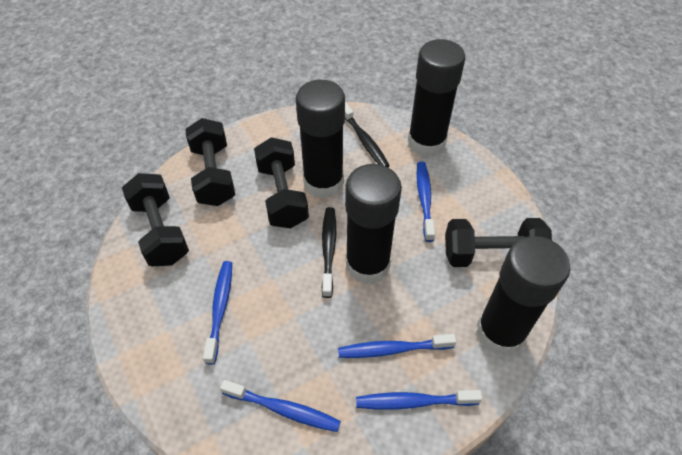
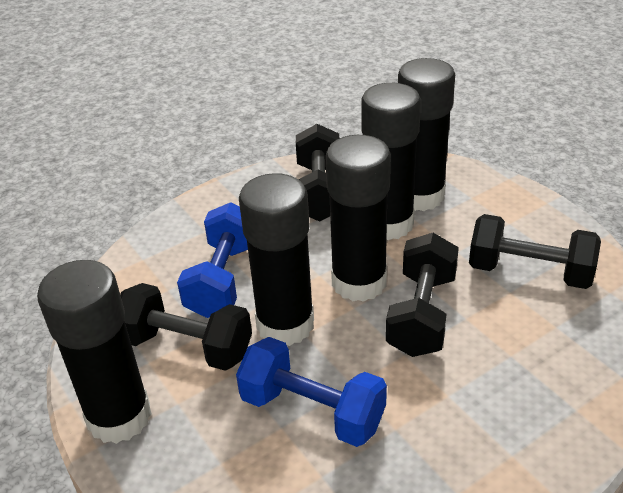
black glue stick: 4 -> 5
black toothbrush: 2 -> 0
blue dumbbell: 0 -> 2
blue toothbrush: 5 -> 0

